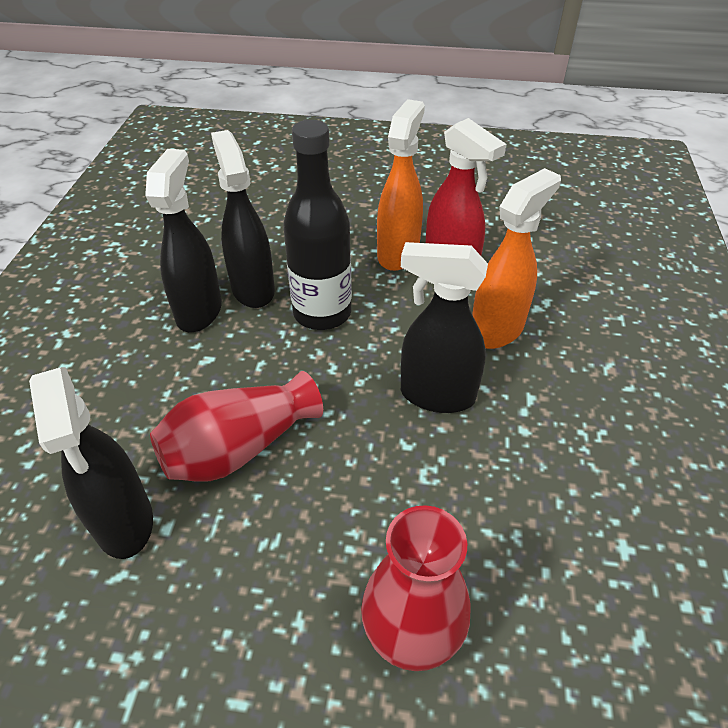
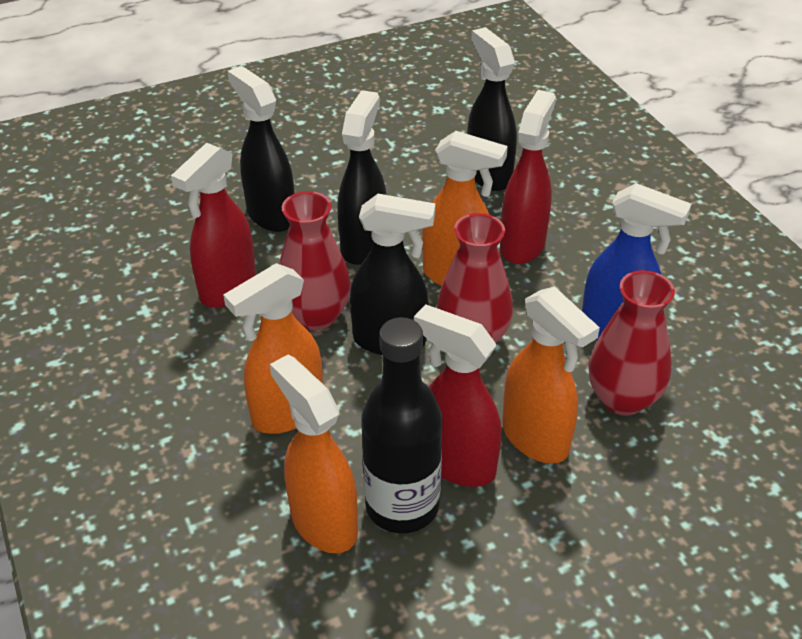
blue spray bottle: 0 -> 1
orange spray bottle: 2 -> 4
red spray bottle: 1 -> 3
red vase: 2 -> 3

